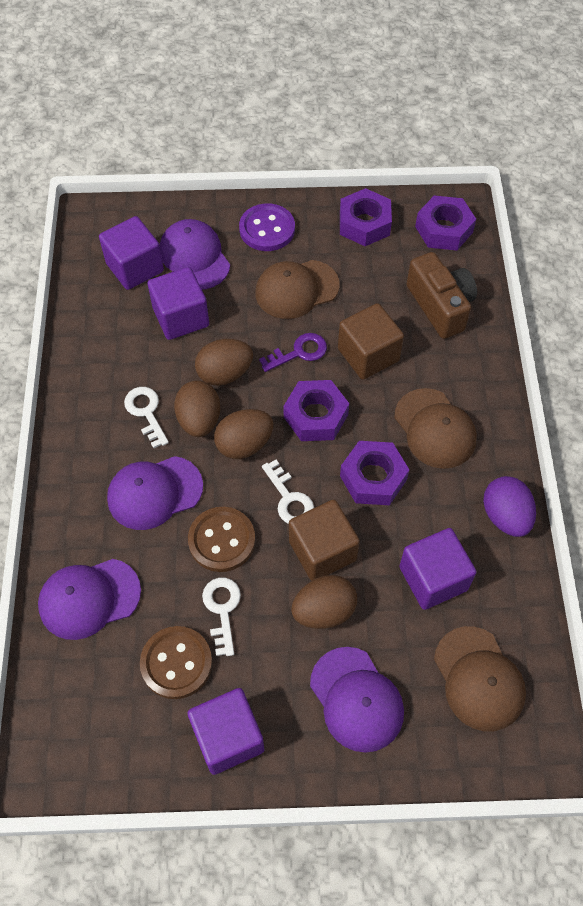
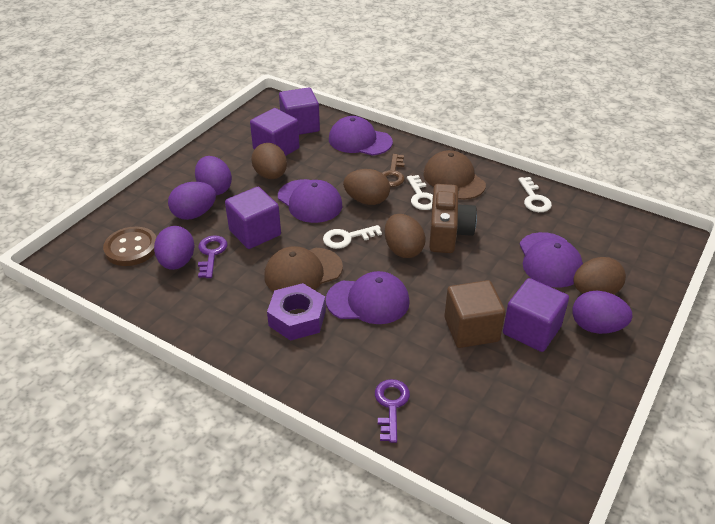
brown button: 2 -> 1
brown cap: 3 -> 2
brown cube: 2 -> 1
brown key: 0 -> 1
purple button: 1 -> 0
purple egg: 1 -> 4
purple key: 1 -> 2
purple nut: 4 -> 1

